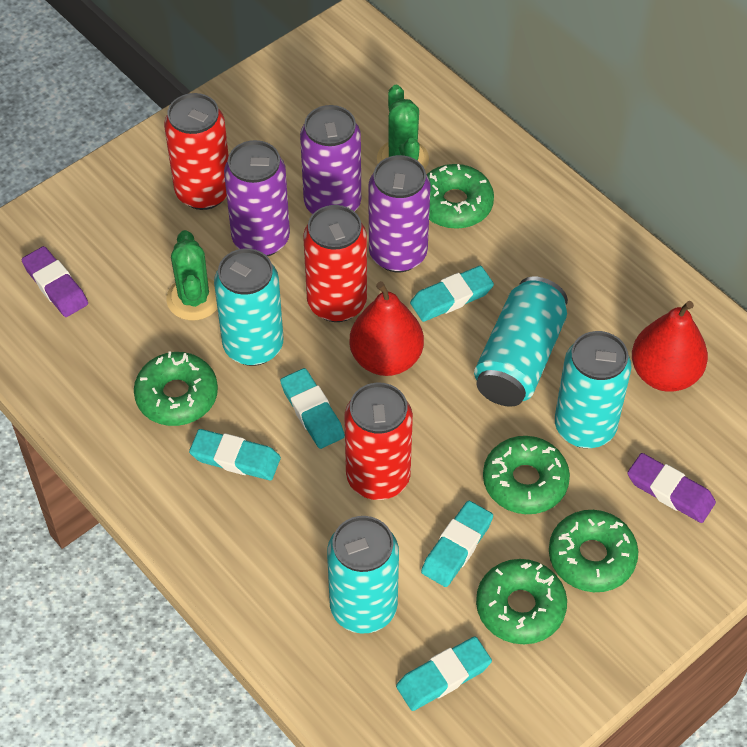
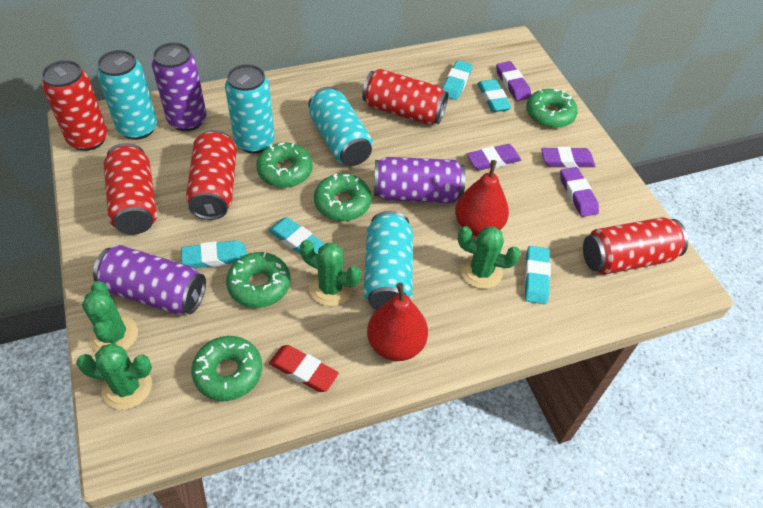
green cactus: 2 -> 4
purple eraser: 2 -> 4
red can: 3 -> 5
red eraser: 0 -> 1

